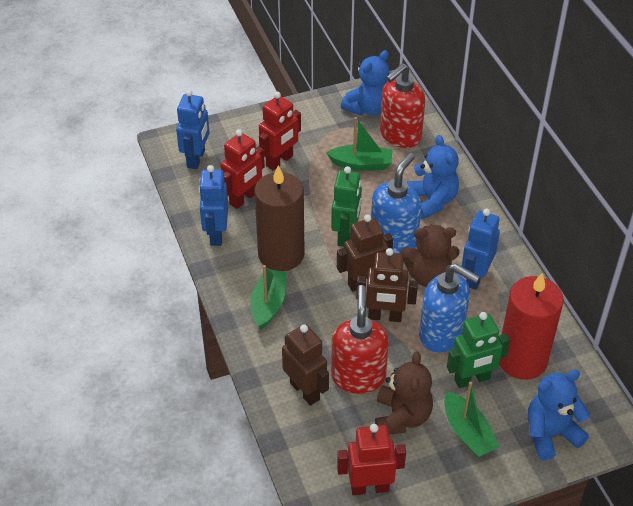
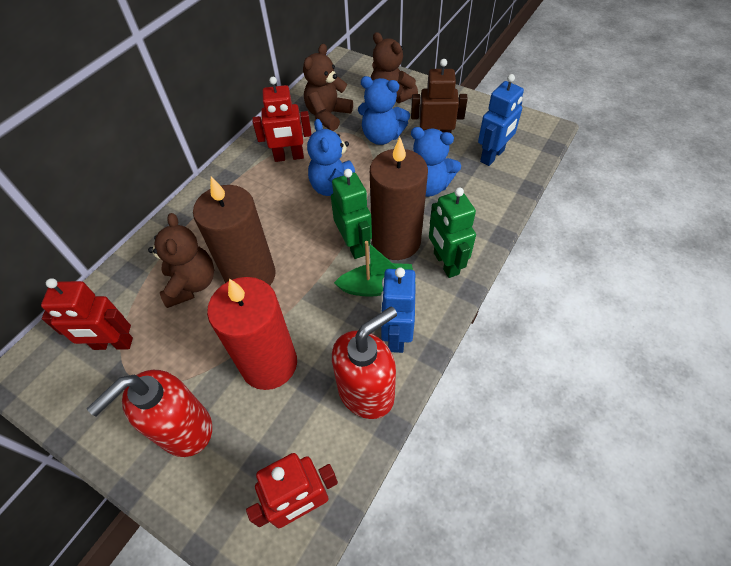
blue robot: 3 -> 2
blue soap dispenser: 2 -> 0
brown candle: 1 -> 2
brown robot: 3 -> 1
brown teddy bear: 2 -> 3
green boat: 3 -> 1

